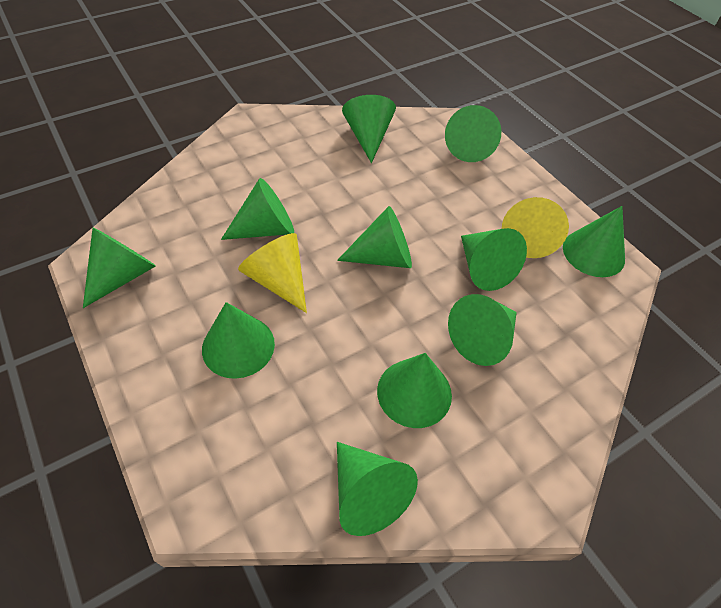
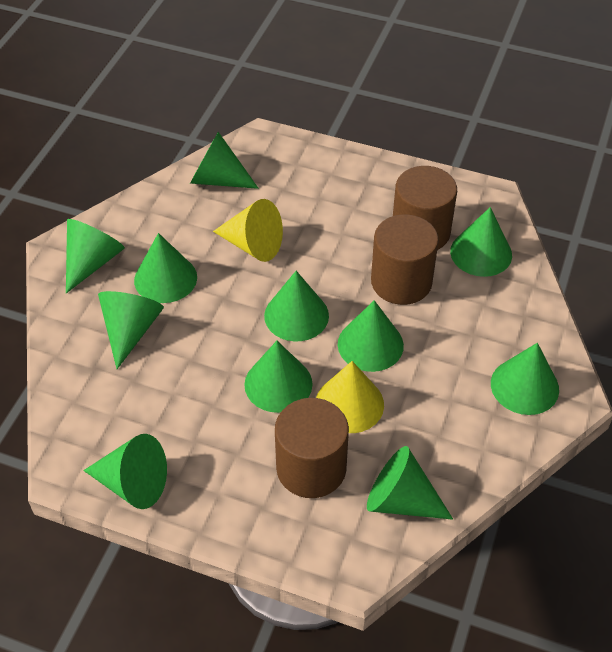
brown cylinder: 0 -> 3

